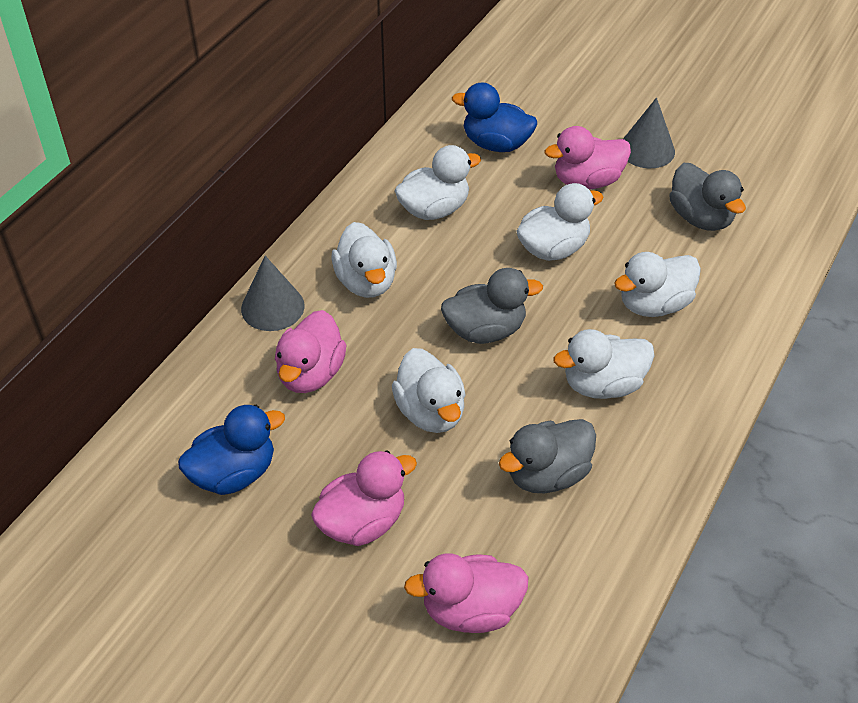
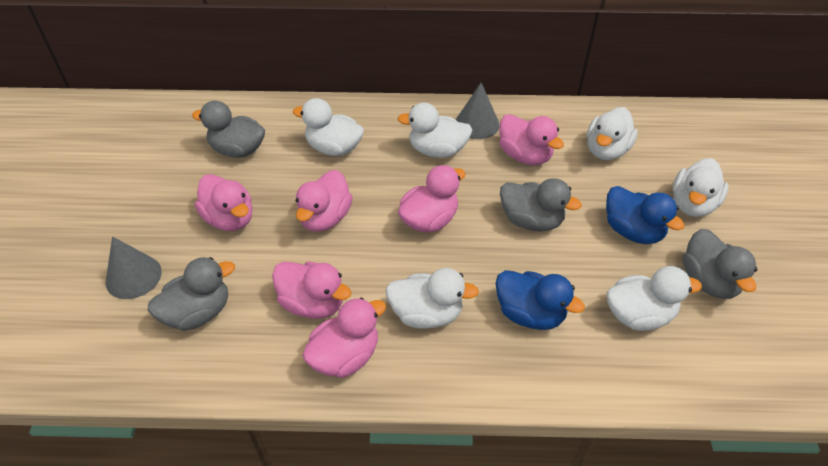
grey duck: 3 -> 4
pink duck: 4 -> 6

